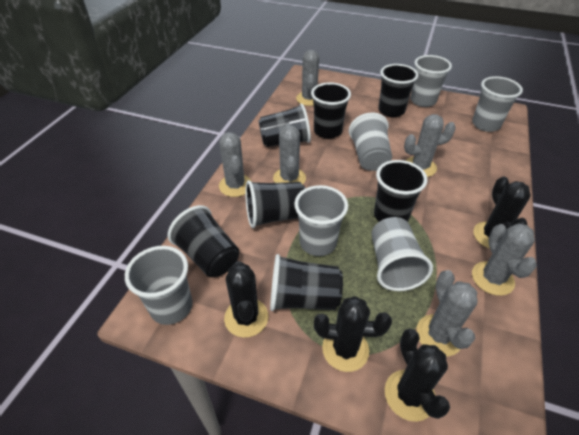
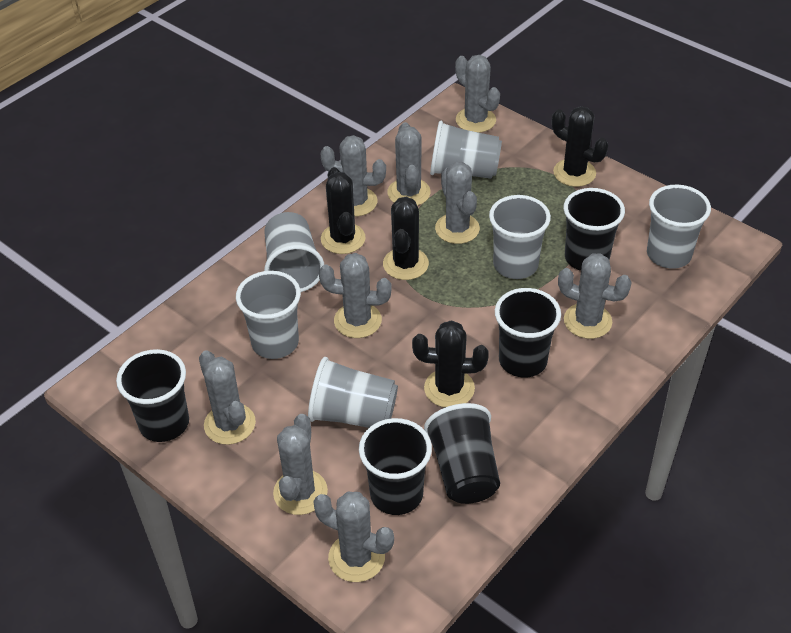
black cup: 7 -> 5
grey cactus: 6 -> 9

